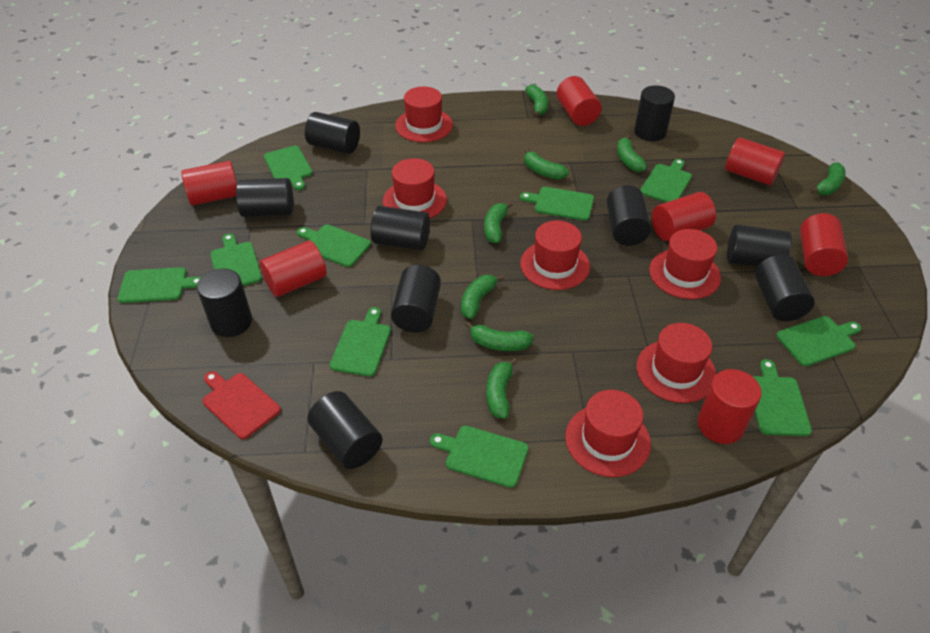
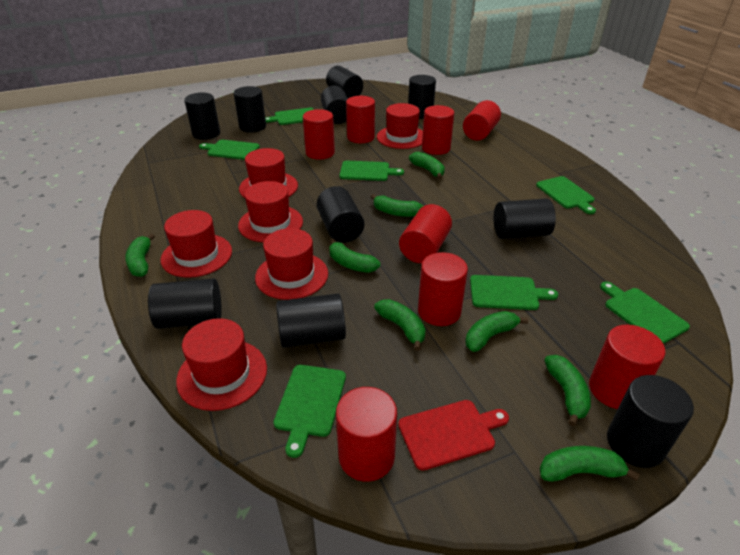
green cutting board: 10 -> 7
red cylinder: 7 -> 8

